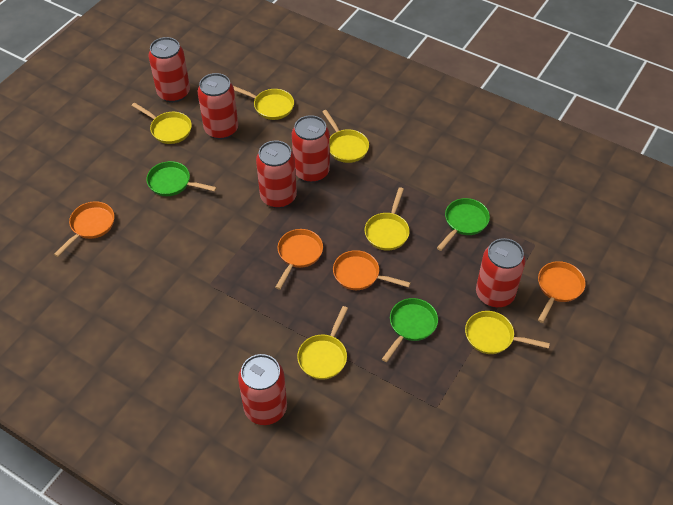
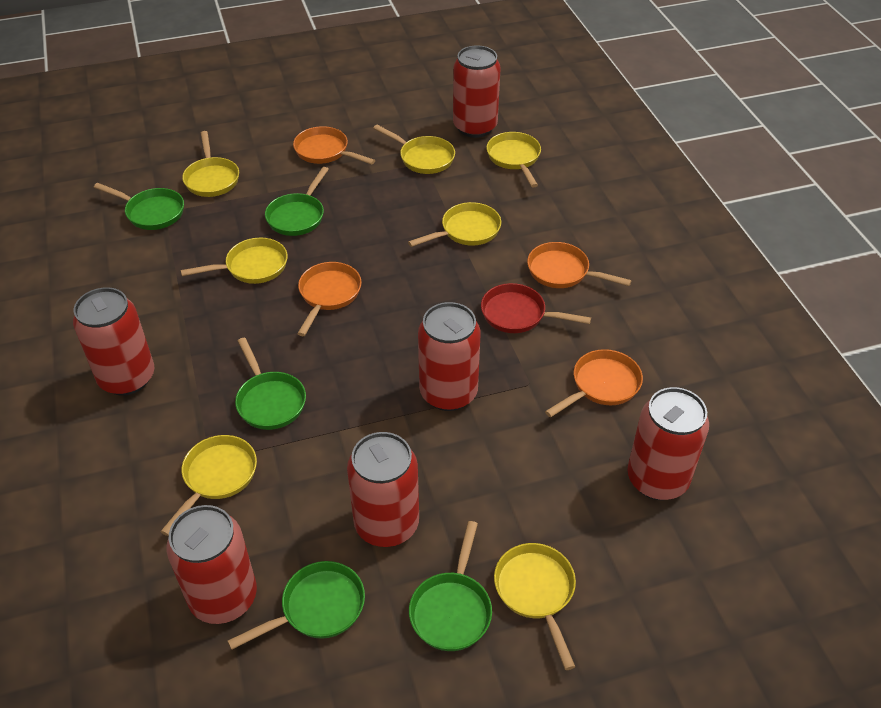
green pan: 3 -> 5
red pan: 0 -> 1
yellow pan: 6 -> 7

